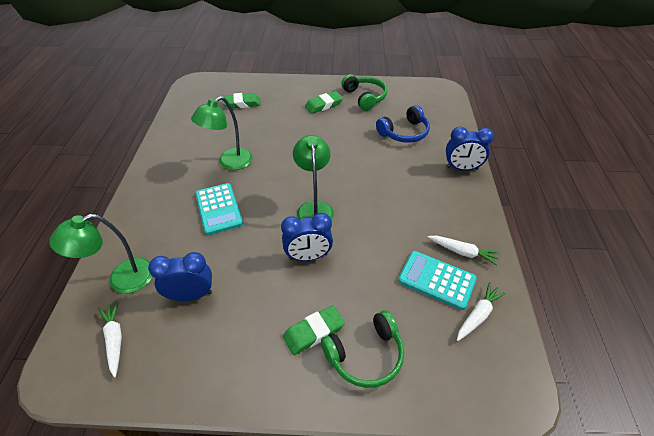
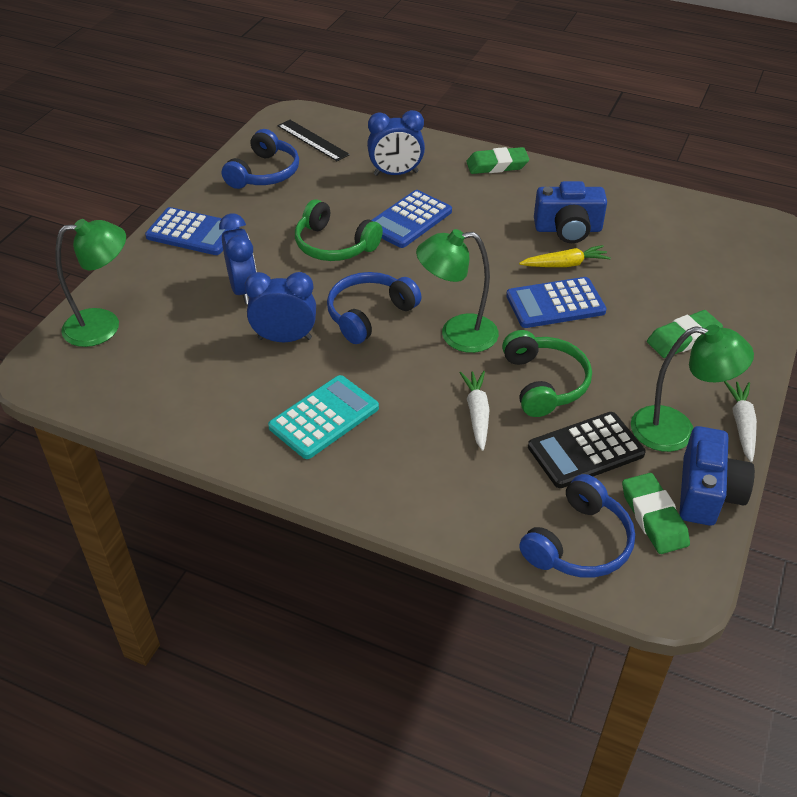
black calculator: 0 -> 1
black ruler: 0 -> 1
blue calculator: 0 -> 3
blue camera: 0 -> 2
blue headphones: 1 -> 3
turquoise calculator: 2 -> 1
white carrot: 3 -> 2
yellow carrot: 0 -> 1

